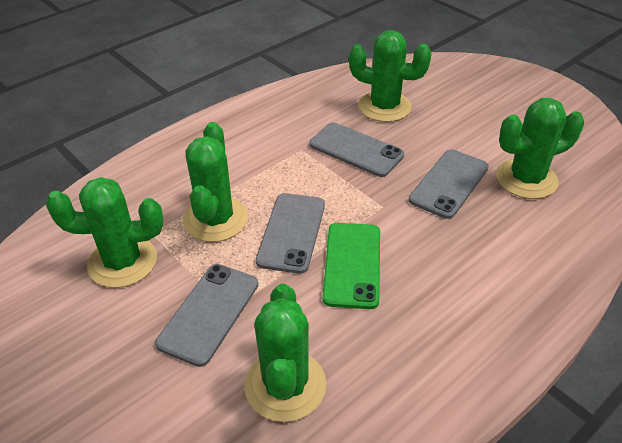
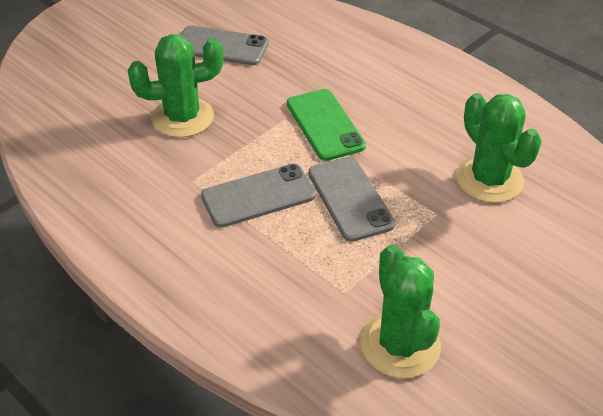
green cactus: 5 -> 3
grey phone: 4 -> 3

